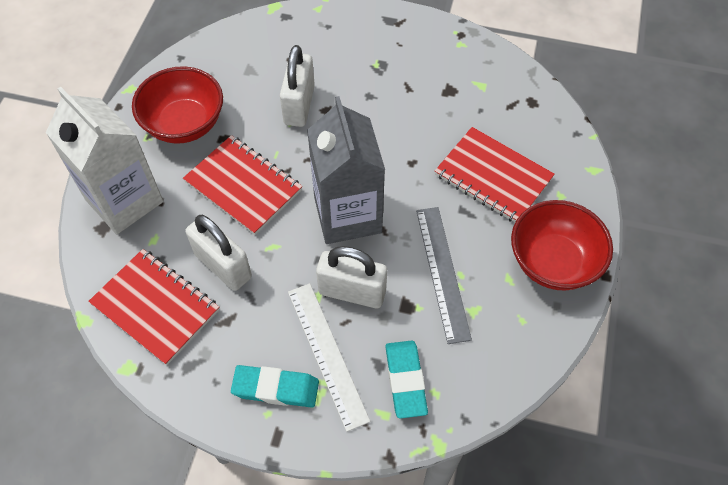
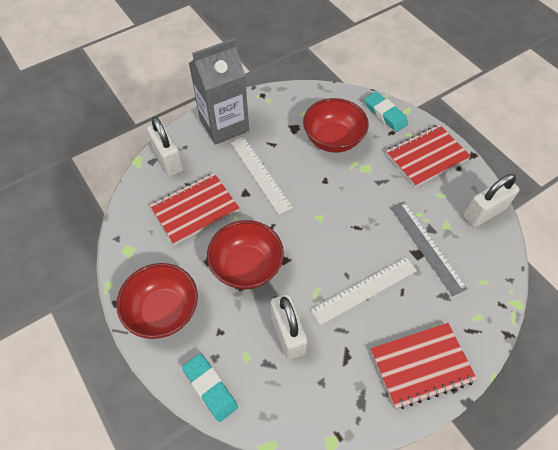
red bowl: 2 -> 3
white carton: 1 -> 0
white ruler: 1 -> 2

